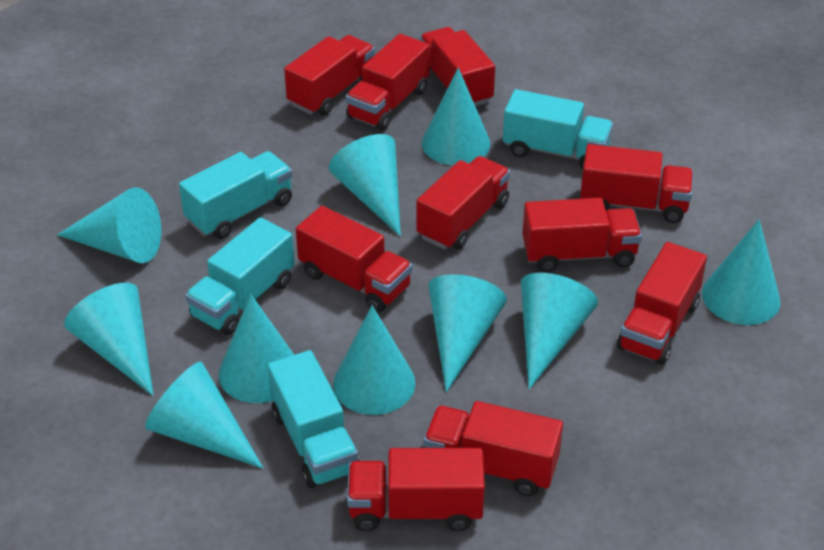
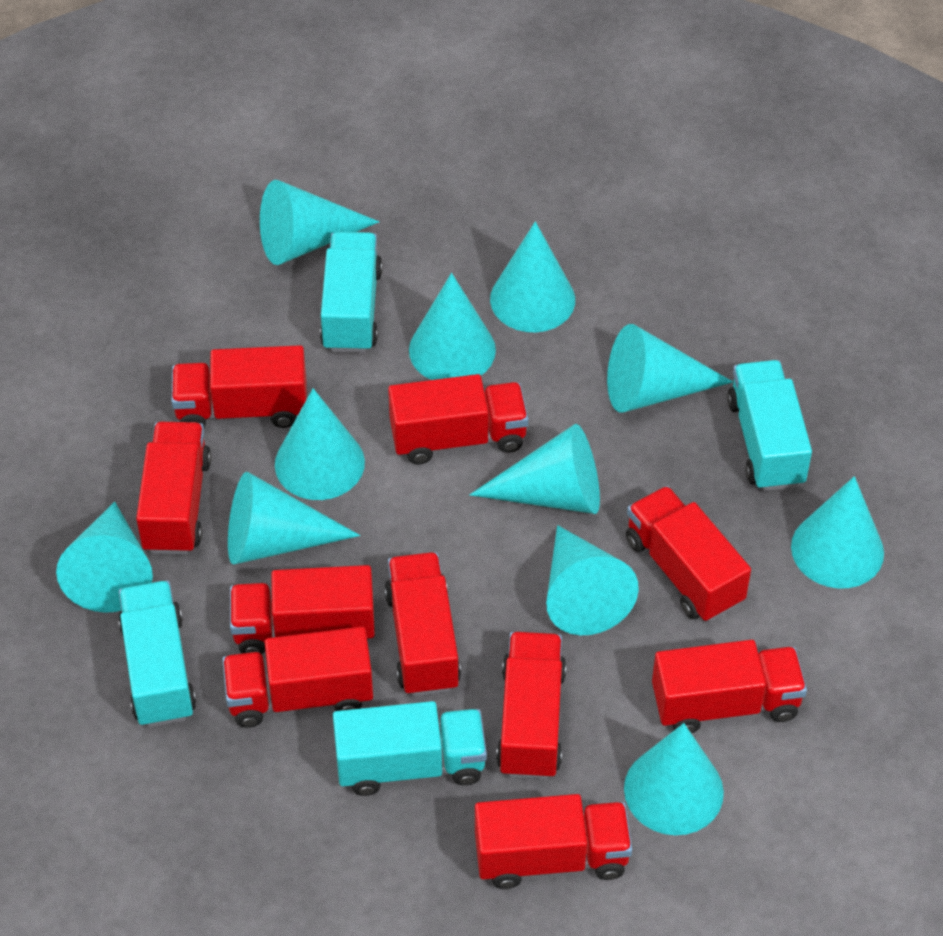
turquoise cone: 10 -> 11

